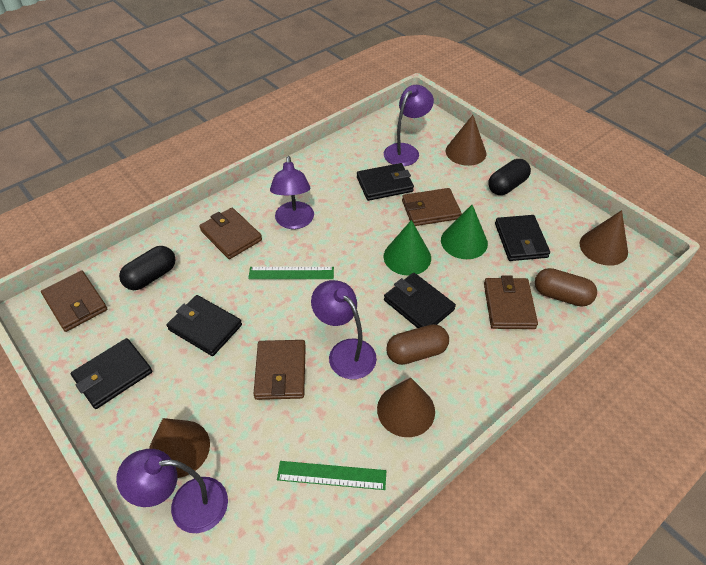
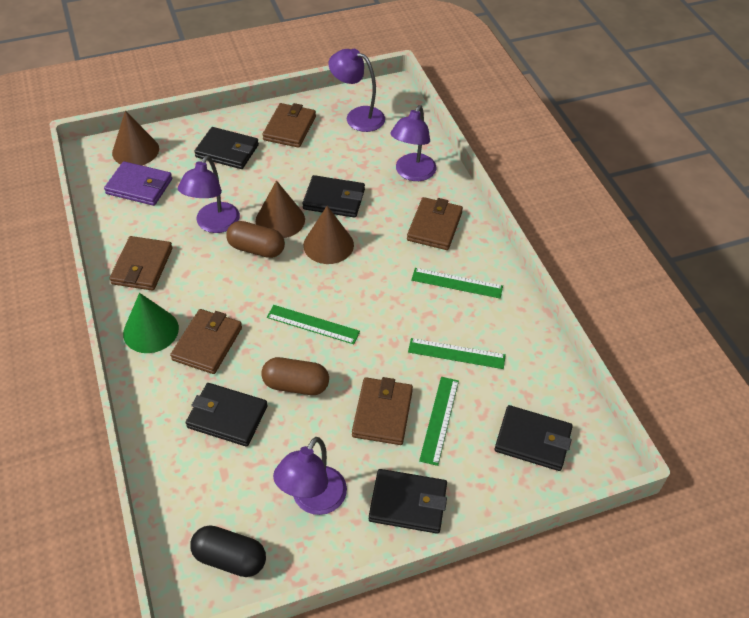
black capsule: 2 -> 1
brown cone: 4 -> 3
green cone: 2 -> 1
green ruler: 2 -> 4
purple wallet: 0 -> 1

